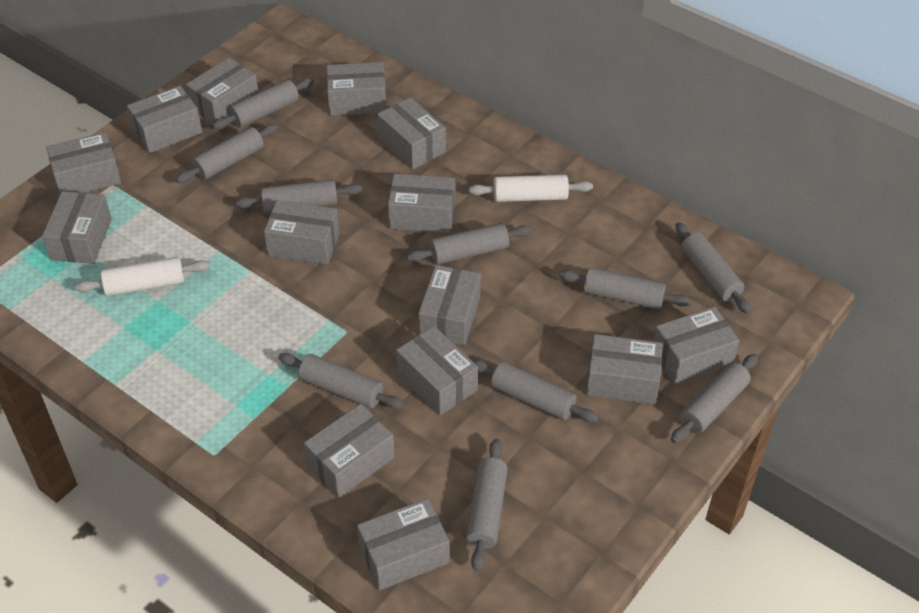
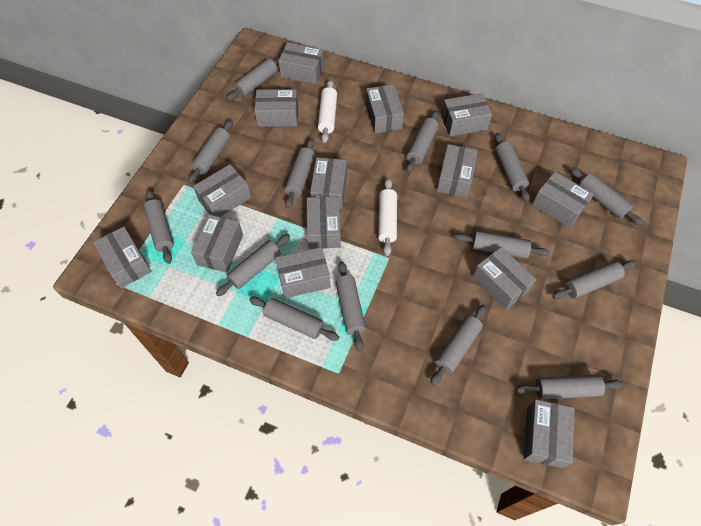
grey rolling pin: 10 -> 14

